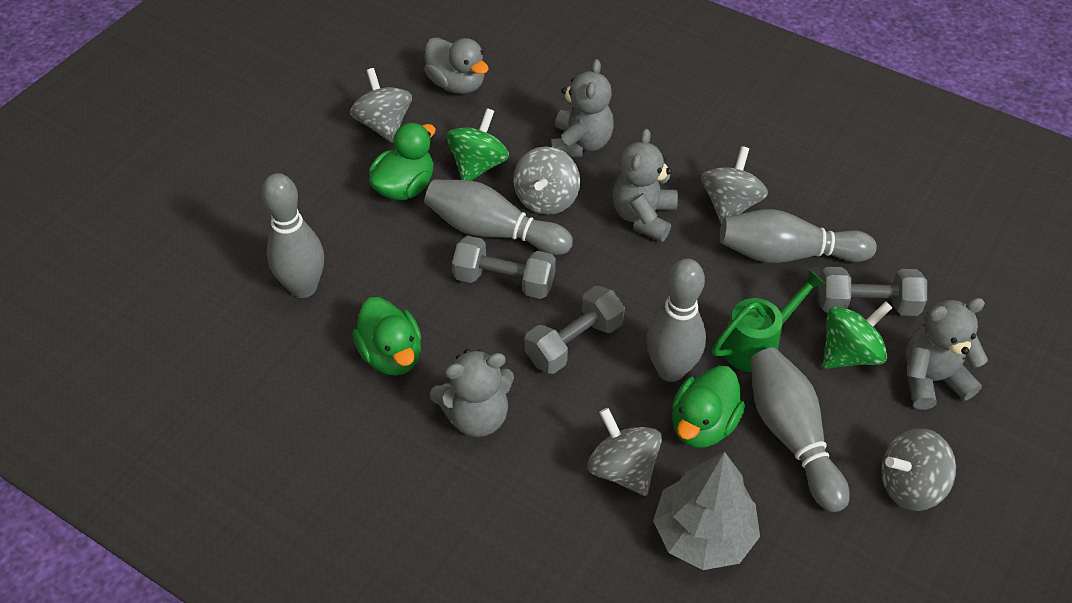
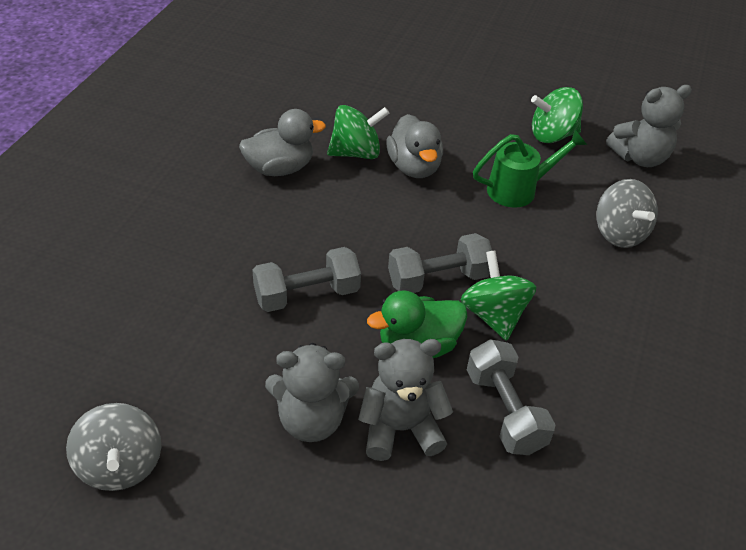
green duck: 3 -> 1
green spinning top: 2 -> 3
grey bowling pin: 5 -> 0
grey duck: 1 -> 2
grey spinning top: 5 -> 2
grey teddy bear: 4 -> 3
grey tree: 1 -> 0

